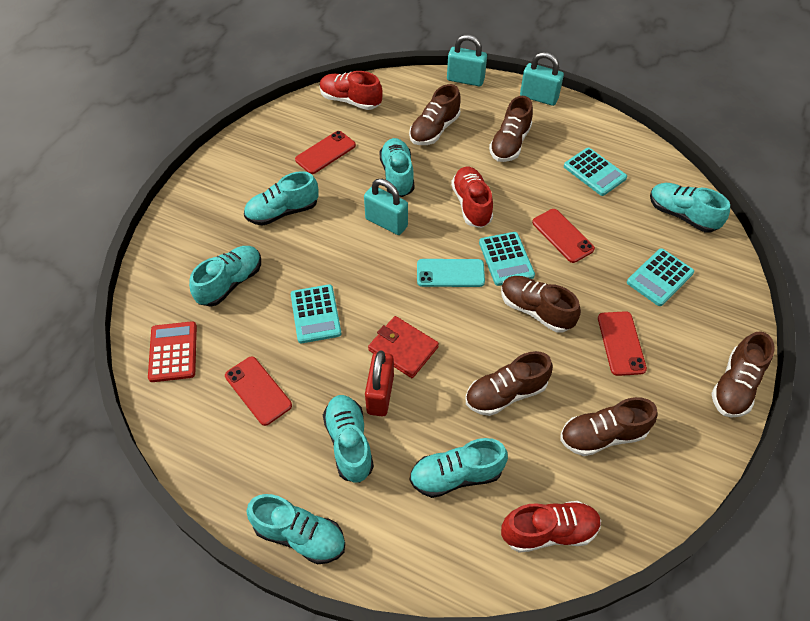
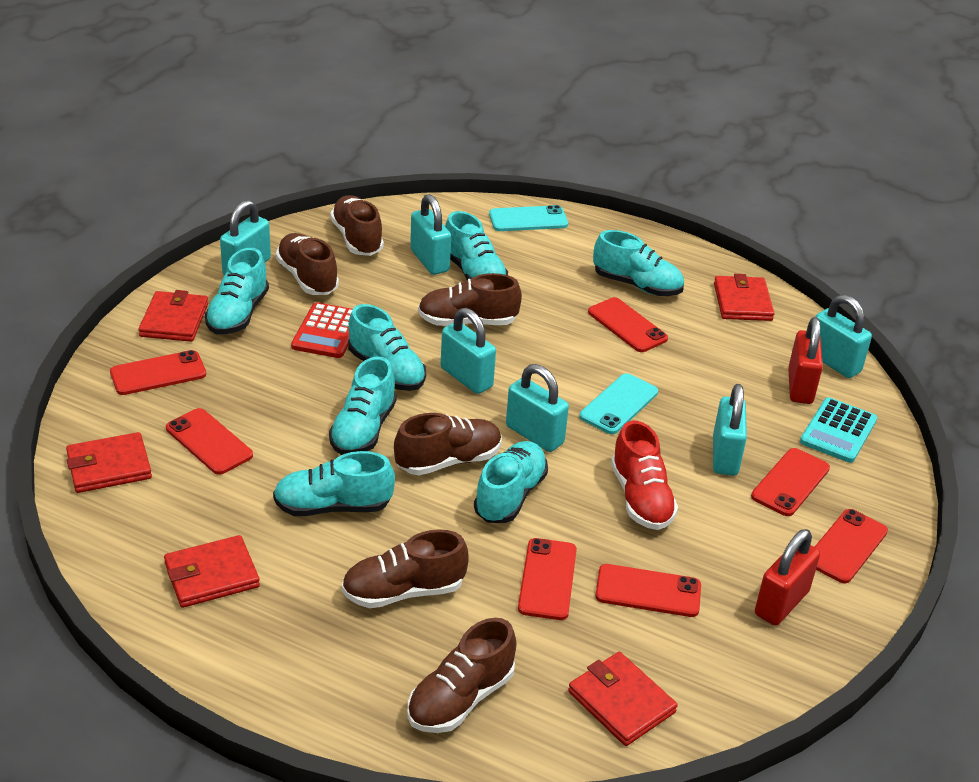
red padlock: 1 -> 2
red phone: 4 -> 7
red shoe: 3 -> 1
red wallet: 1 -> 5
turquoise calculator: 4 -> 1
turquoise padlock: 3 -> 6
turquoise phone: 1 -> 2

